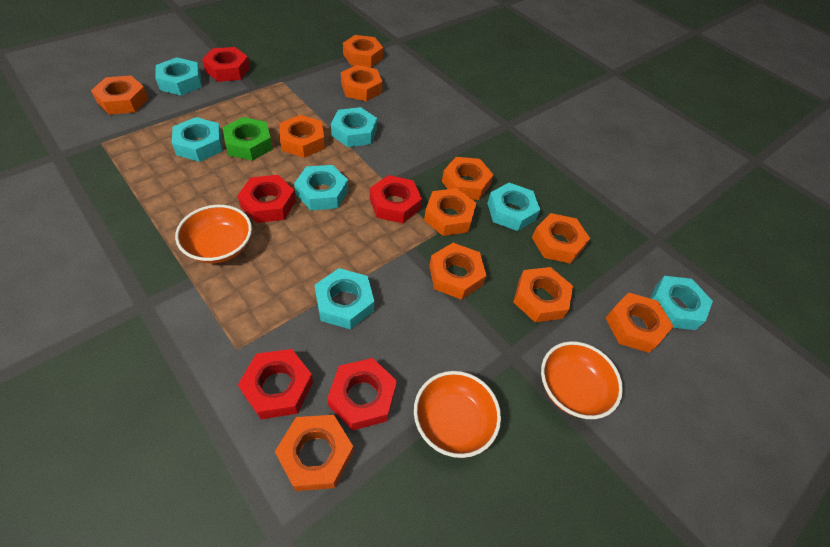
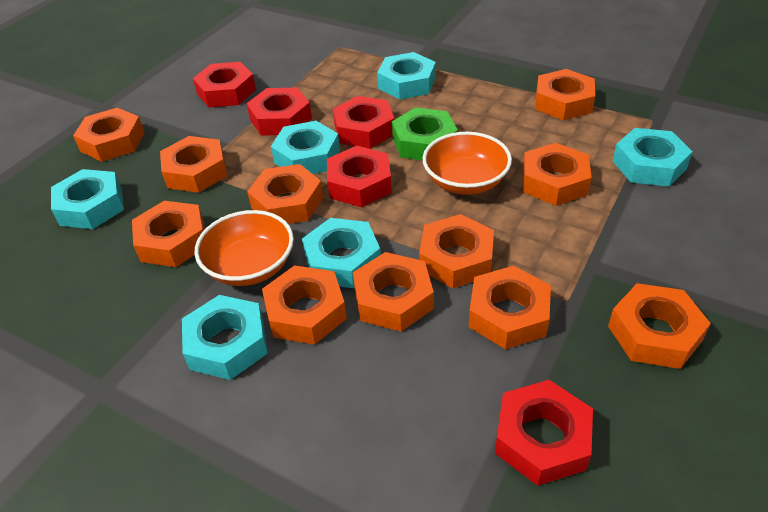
orange bowl: 3 -> 2
turquoise nut: 7 -> 6

